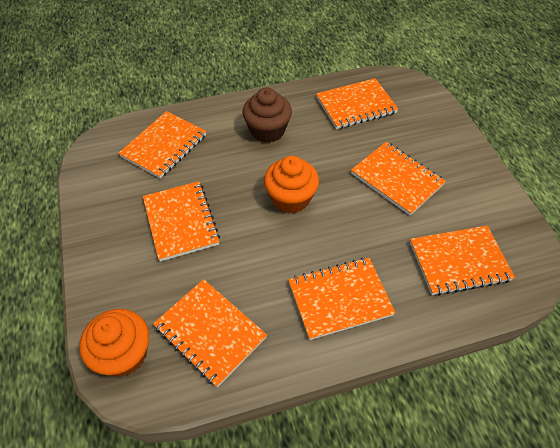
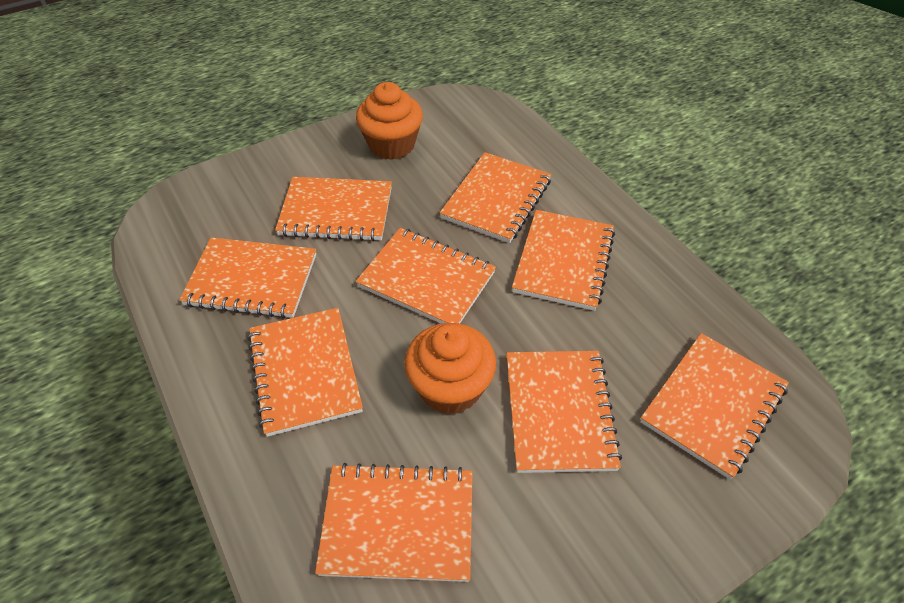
brown cupcake: 1 -> 0
orange notebook: 7 -> 9

